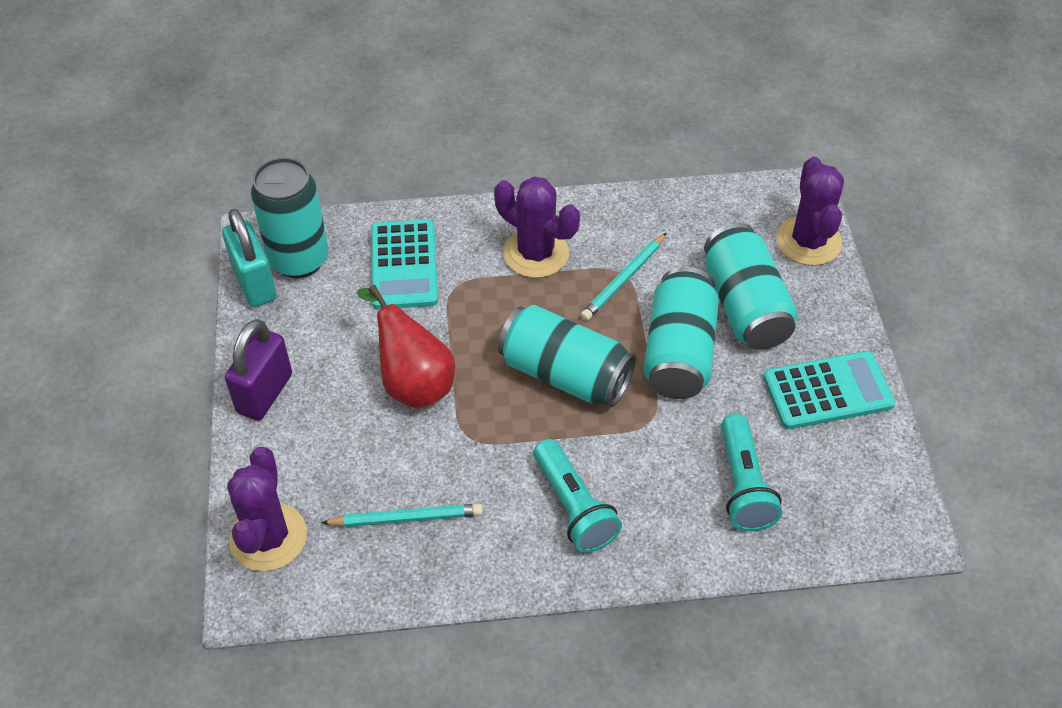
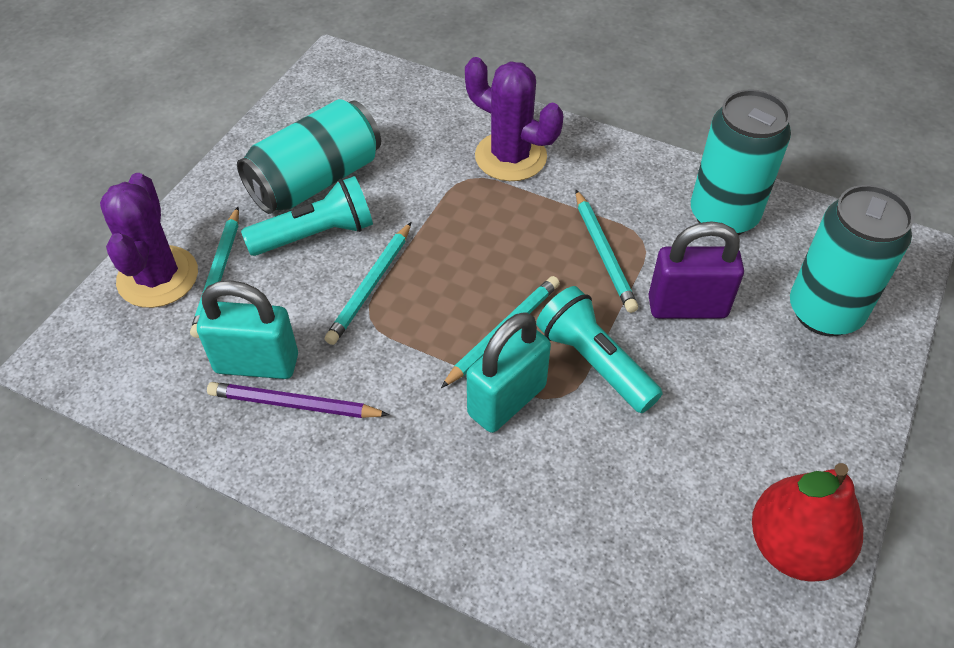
purple cactus: 3 -> 2
purple pencil: 0 -> 1
turquoise calculator: 2 -> 0
turquoise can: 4 -> 3
turquoise padlock: 1 -> 2
turquoise pencil: 2 -> 4

